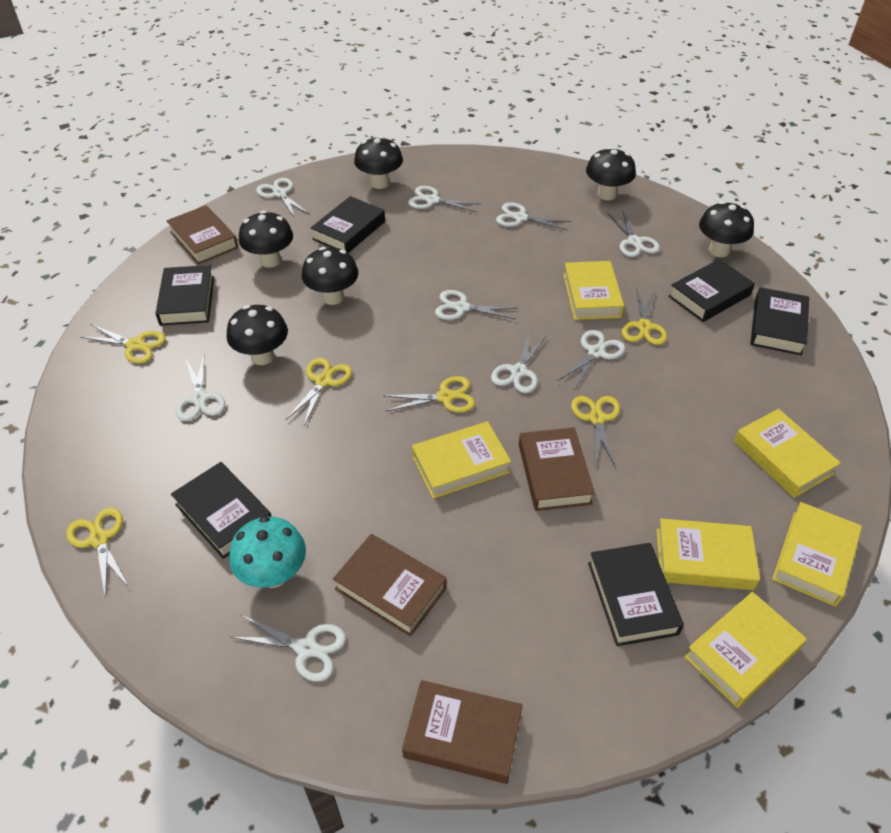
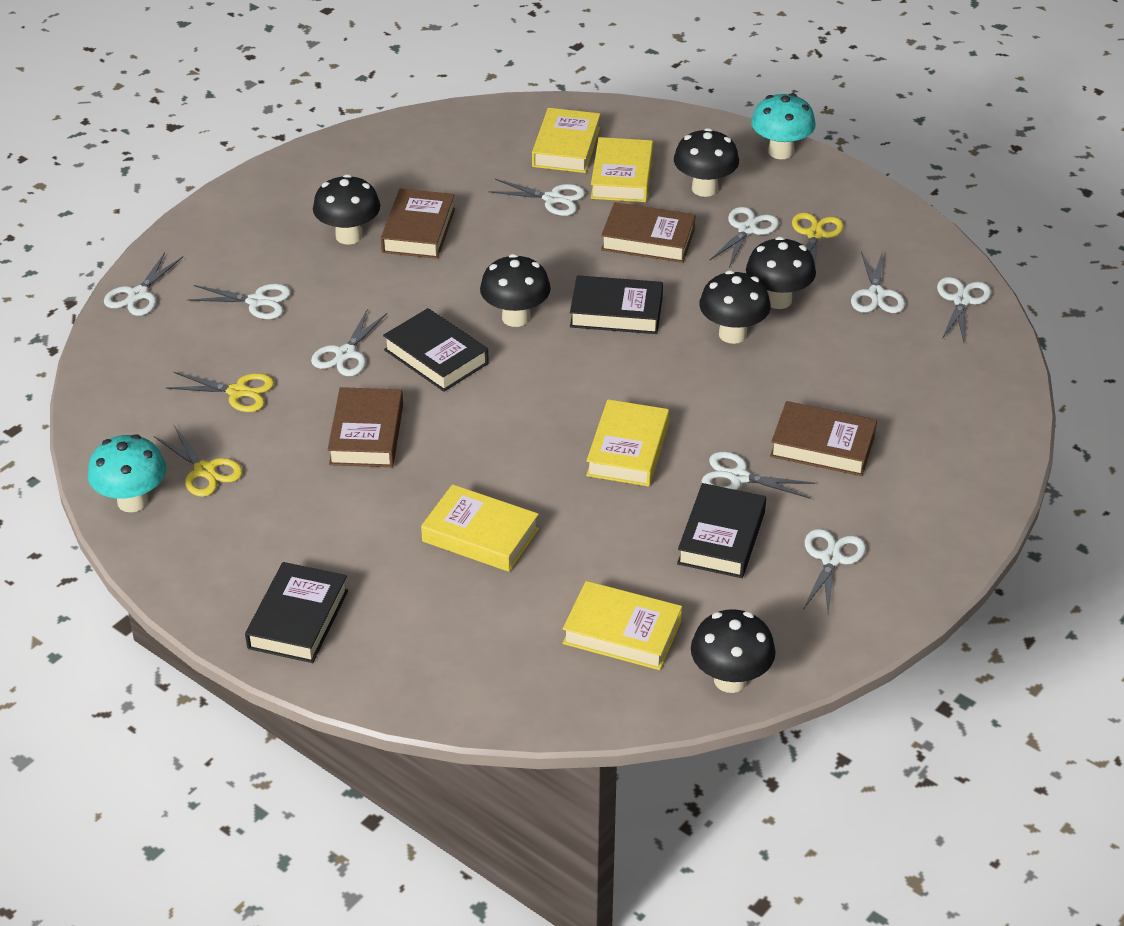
black book: 6 -> 4
turquoise mushroom: 1 -> 2
yellow book: 6 -> 5
yellow scissors: 6 -> 3

